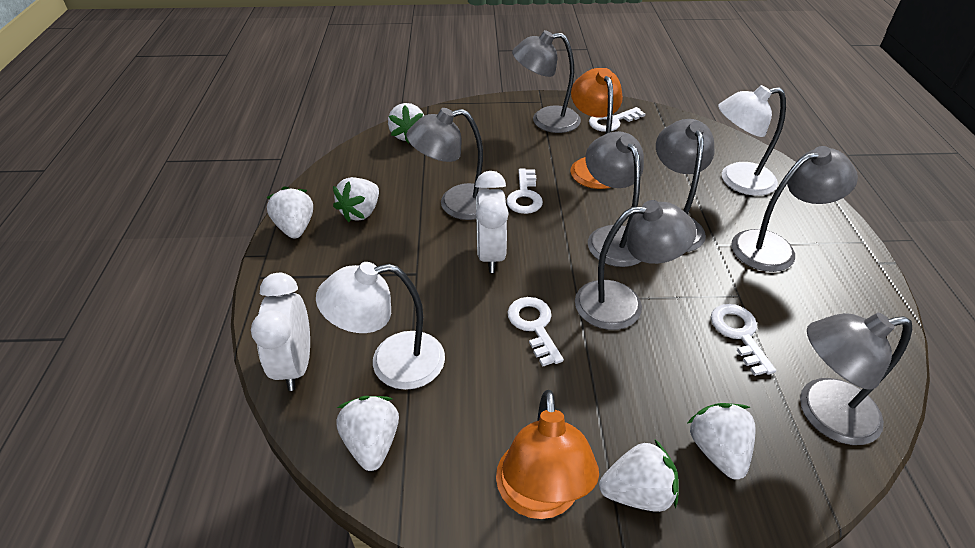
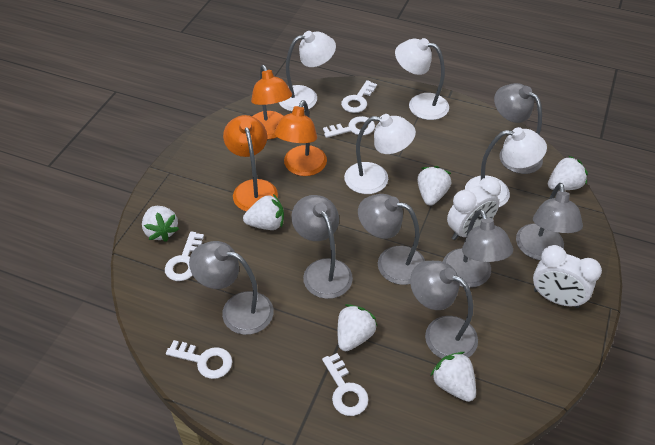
orange lamp: 2 -> 3
white key: 4 -> 5
white lamp: 2 -> 4

